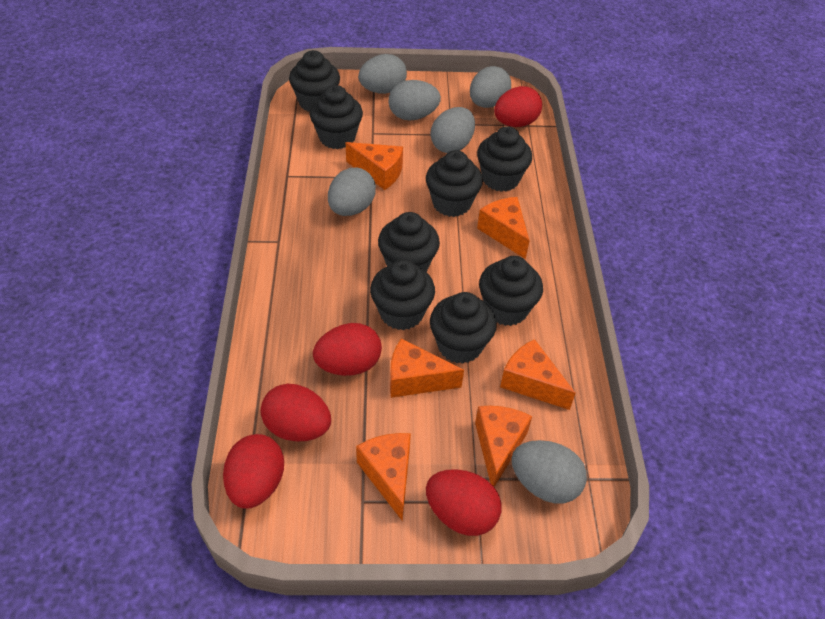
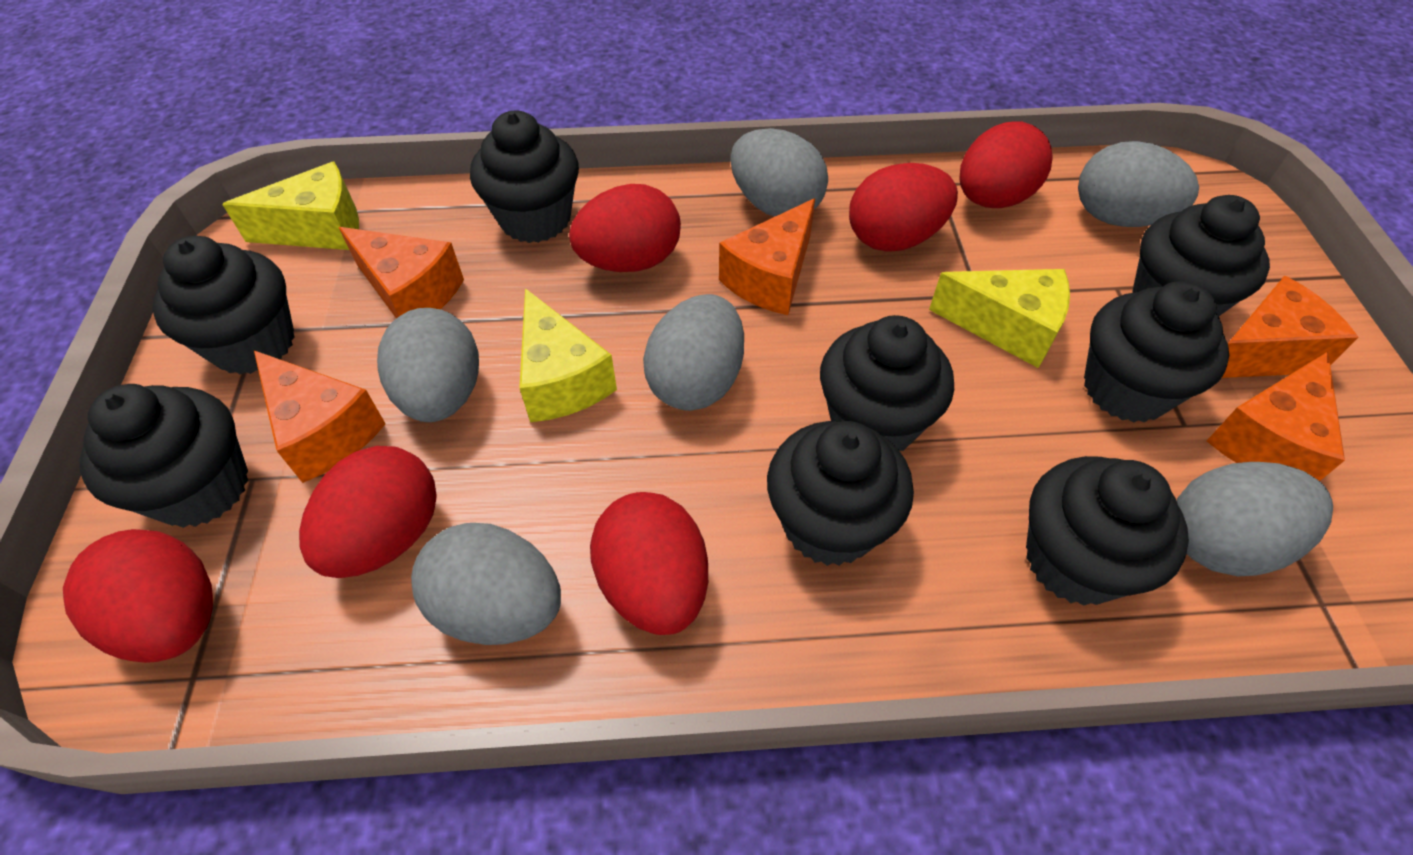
orange cheese: 6 -> 5
red egg: 5 -> 6
yellow cheese: 0 -> 3

